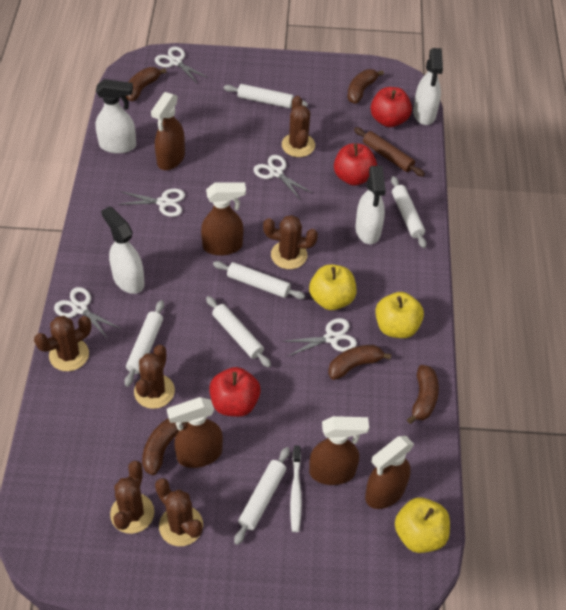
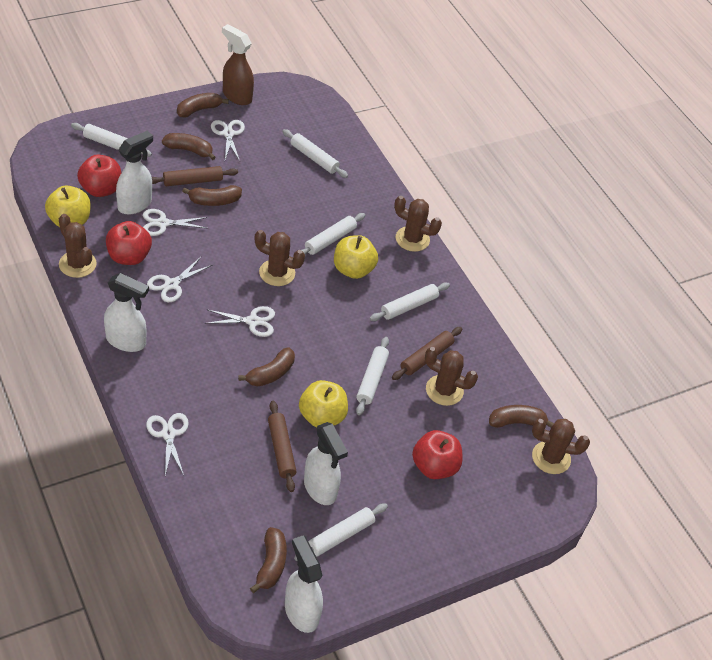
brown banana: 5 -> 6
brown cactus: 6 -> 5
brown rolling pin: 1 -> 3
brown spray bottle: 5 -> 1
white toothbrush: 1 -> 0

